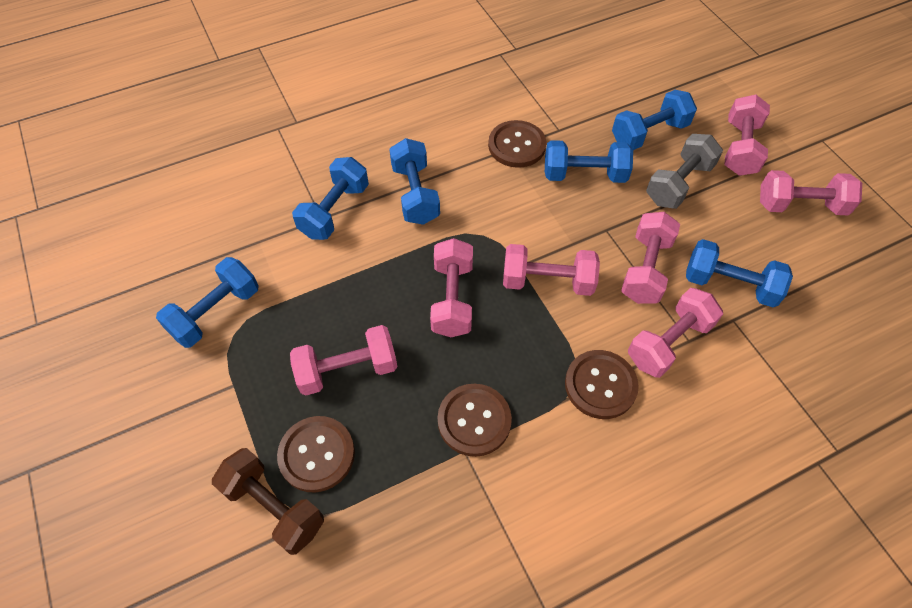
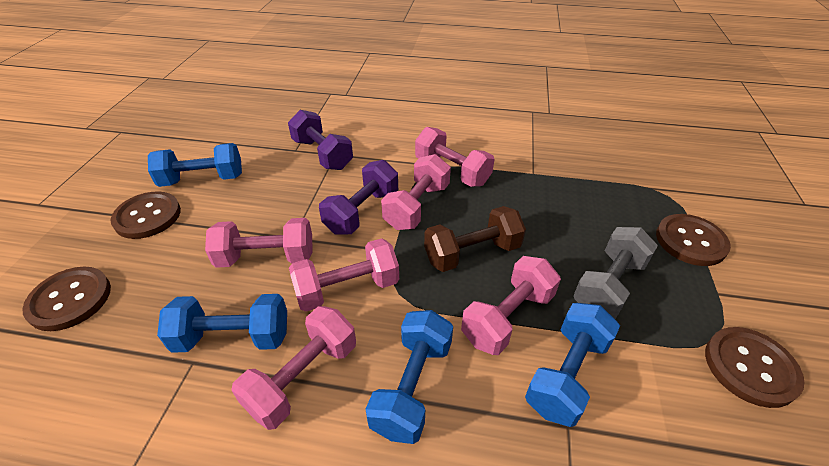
blue dumbbell: 6 -> 4
pink dumbbell: 7 -> 6
purple dumbbell: 0 -> 2

